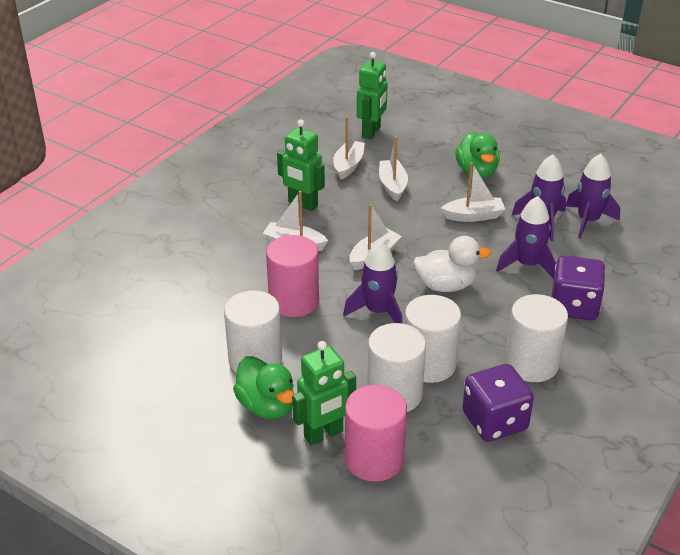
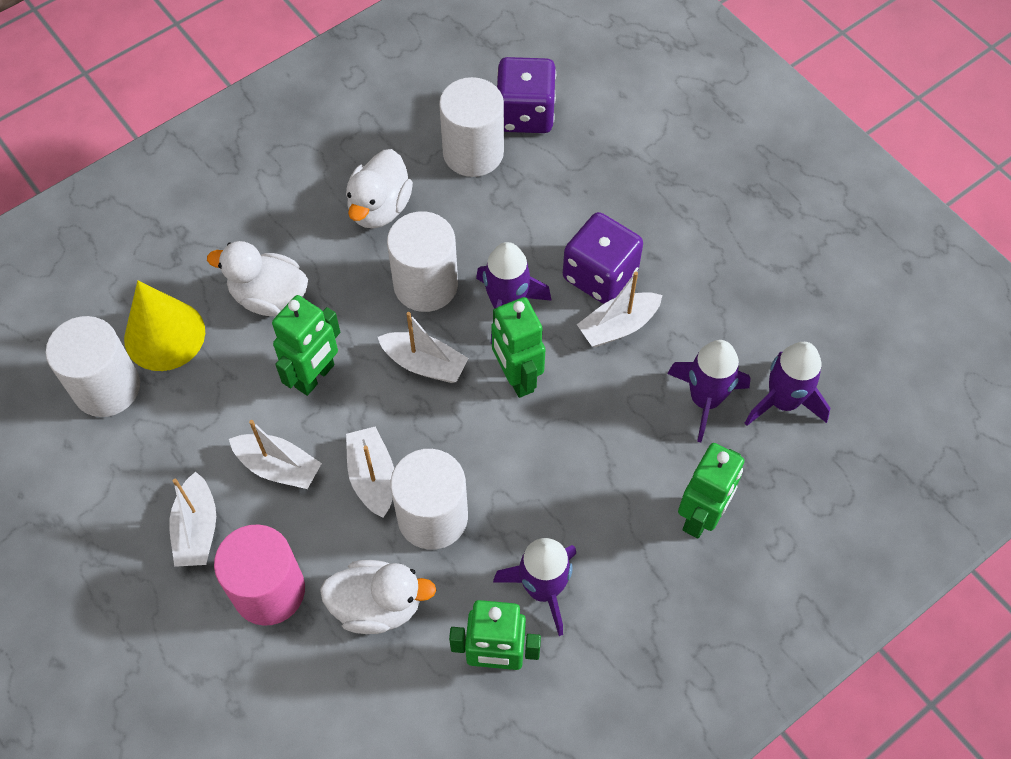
green duck: 2 -> 0
green robot: 3 -> 4
pink cylinder: 2 -> 1
white duck: 1 -> 3
yellow cone: 0 -> 1

